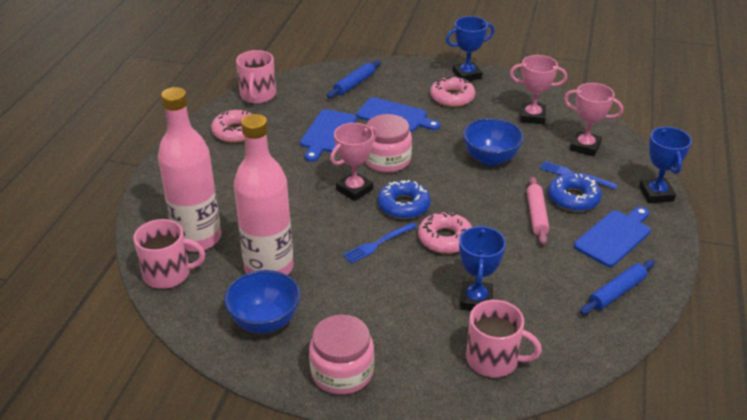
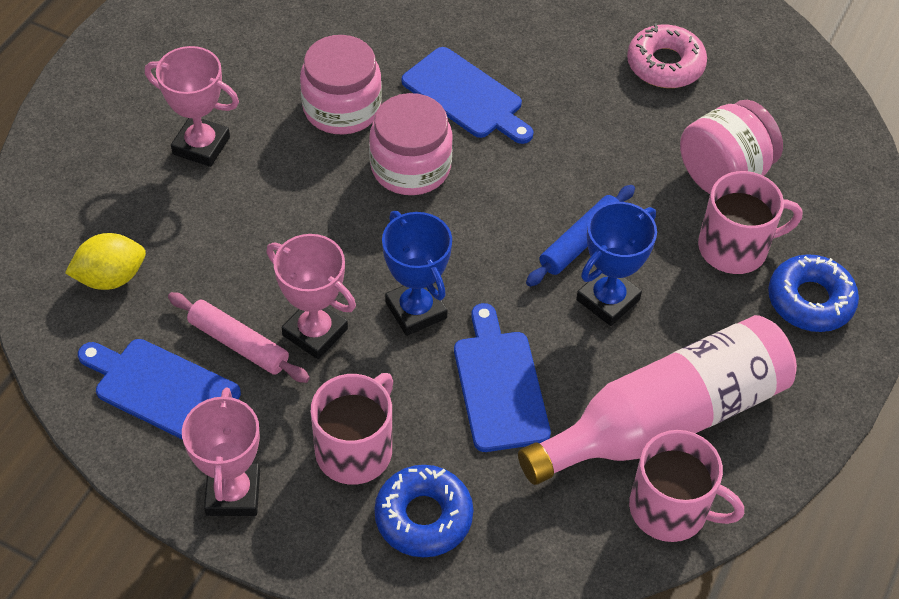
blue bowl: 2 -> 0
blue fork: 2 -> 0
blue rolling pin: 2 -> 1
blue trophy: 3 -> 2
pink bottle: 2 -> 1
pink donut: 3 -> 1
pink jar: 2 -> 3
yellow lemon: 0 -> 1

